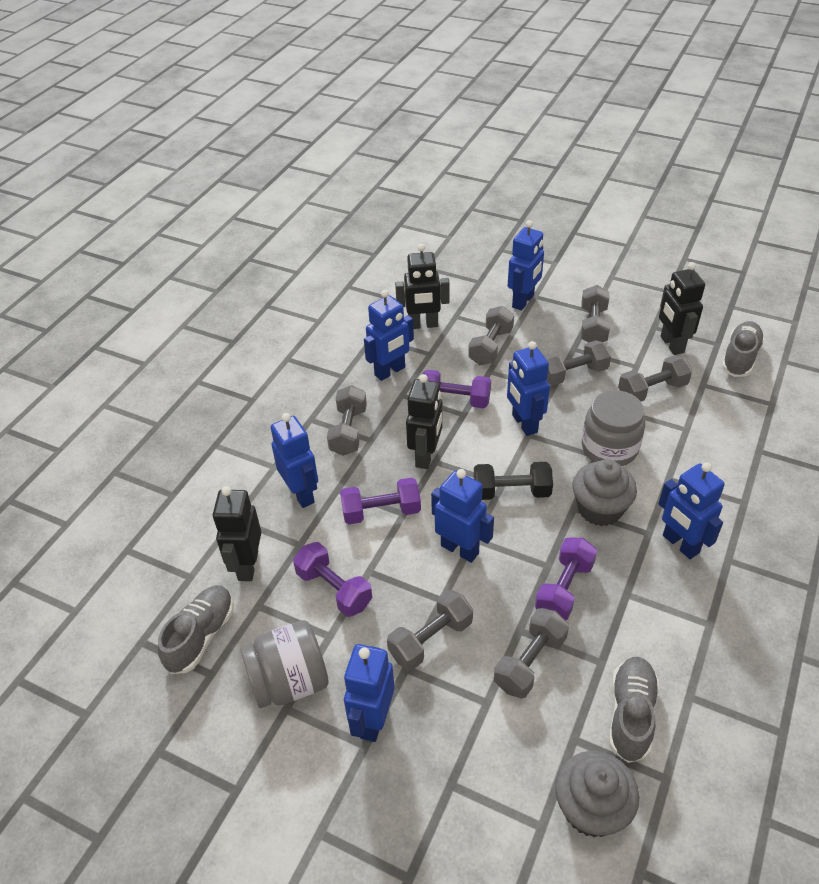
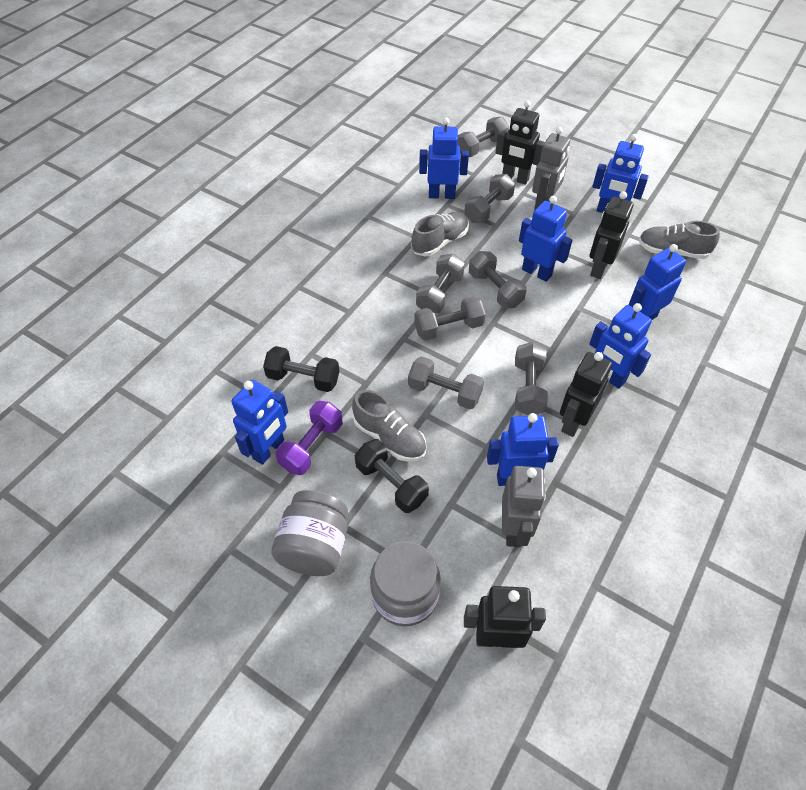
black dumbbell: 1 -> 2
grey cupcake: 2 -> 0
grey robot: 0 -> 2
purple dumbbell: 4 -> 1

